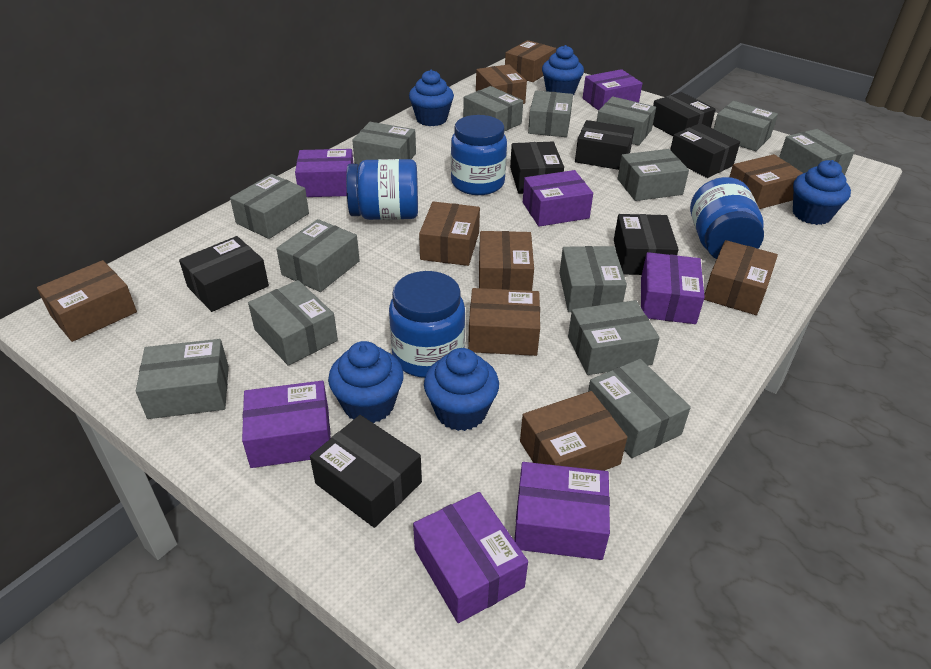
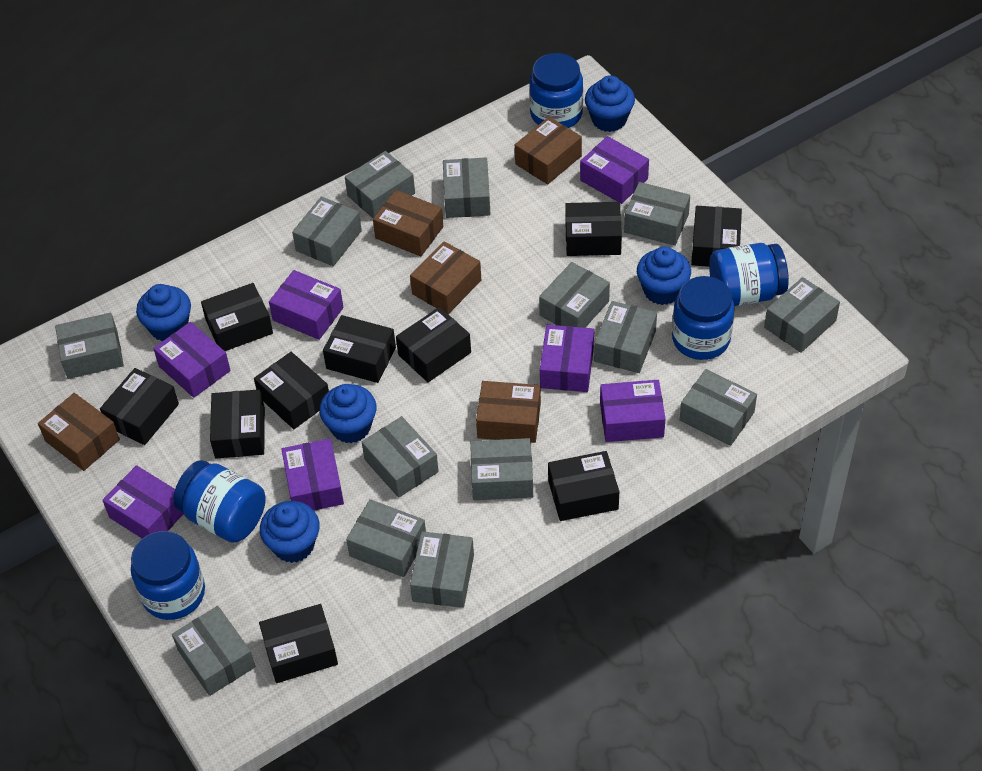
black box: 7 -> 10
blue jar: 4 -> 5
brown box: 9 -> 5

